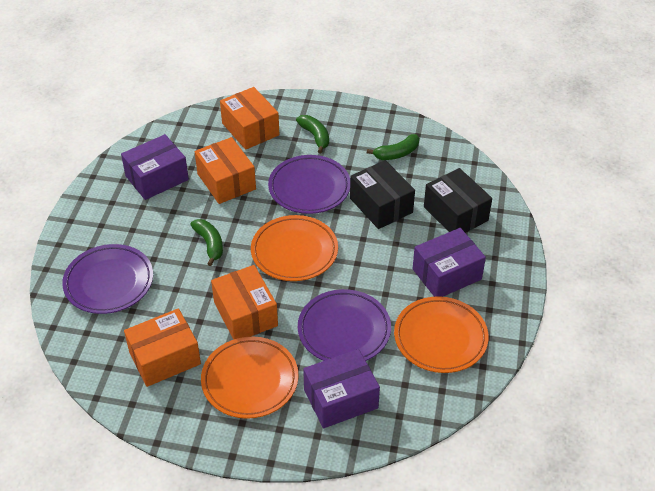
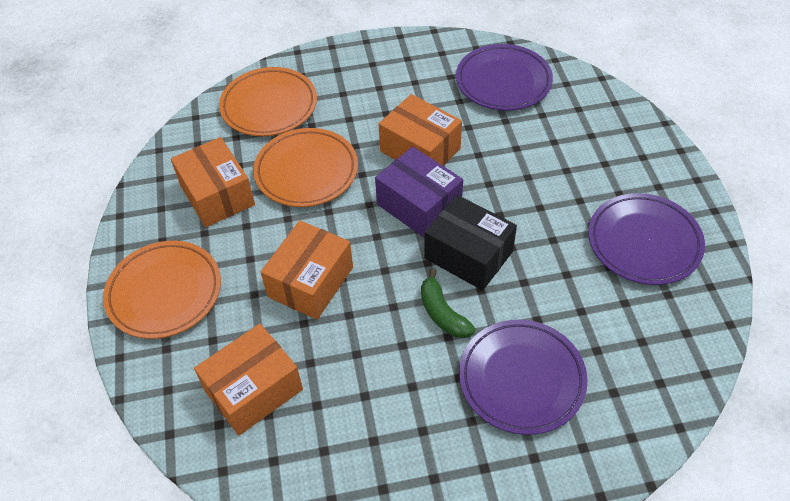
black box: 2 -> 1
green banana: 3 -> 1
purple box: 3 -> 1

